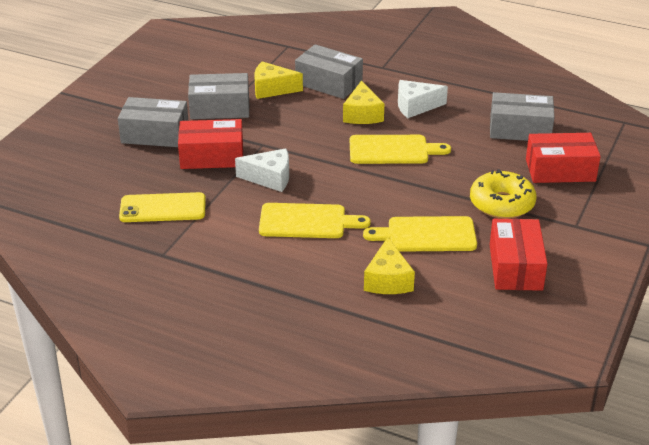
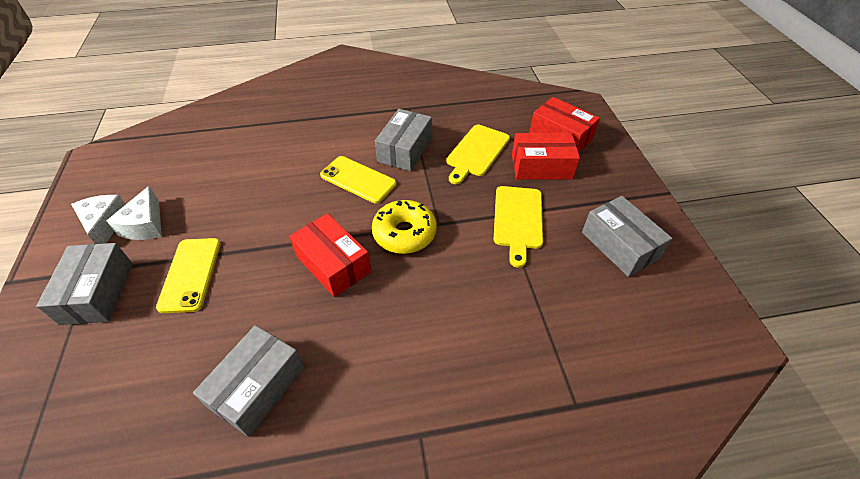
yellow cheese: 3 -> 0
yellow cutting board: 3 -> 2
yellow phone: 1 -> 2

